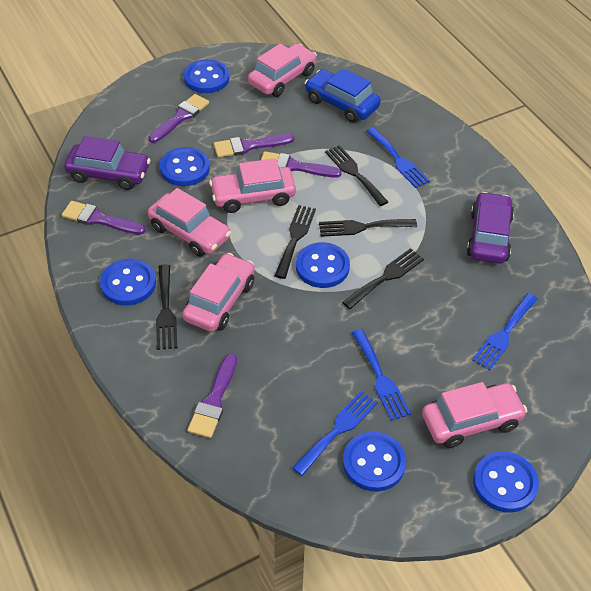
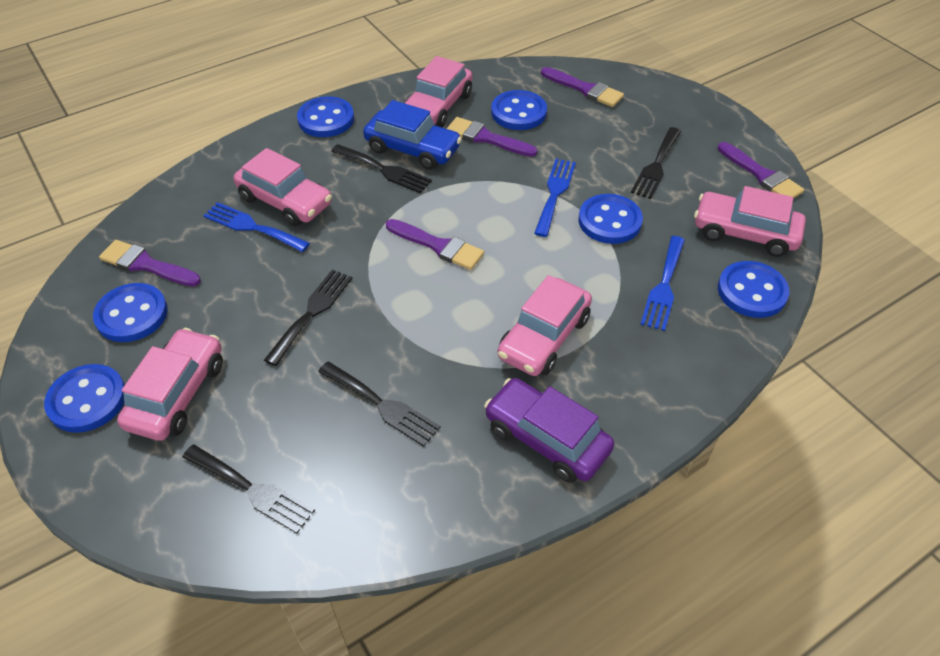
blue fork: 4 -> 3
purple car: 2 -> 1

